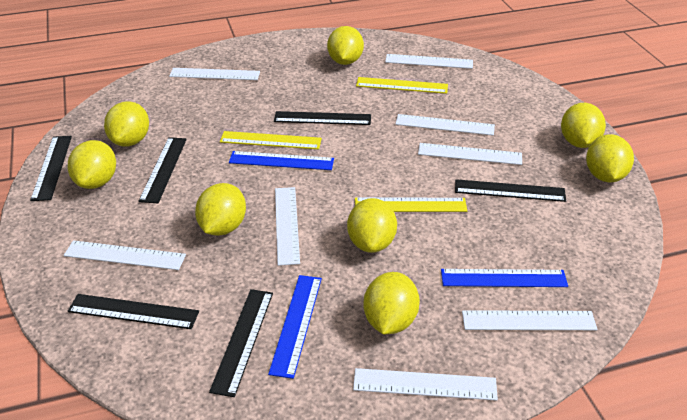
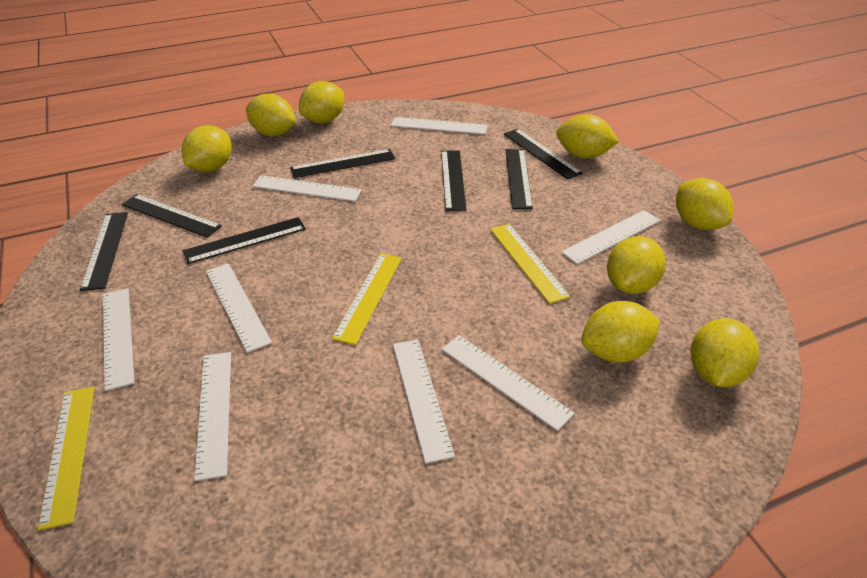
black ruler: 6 -> 7
blue ruler: 3 -> 0

